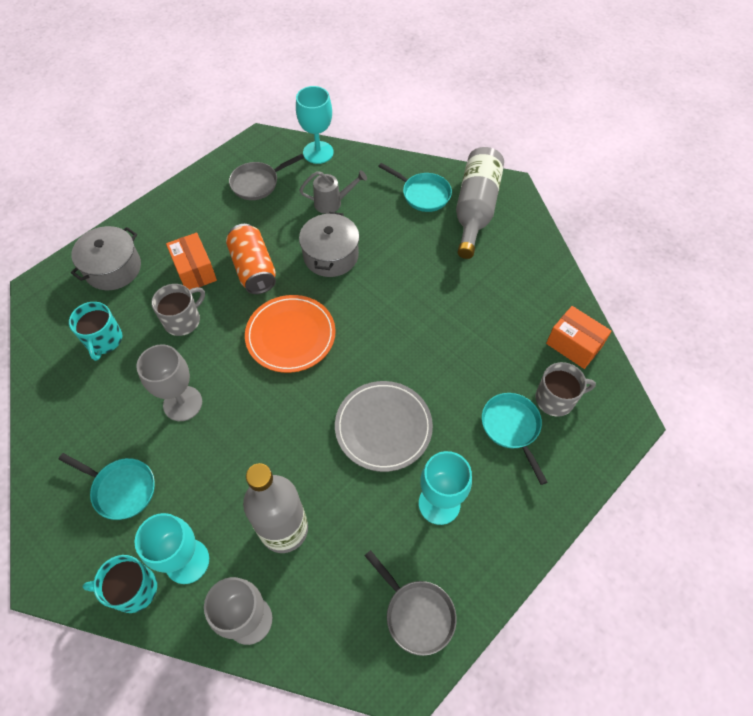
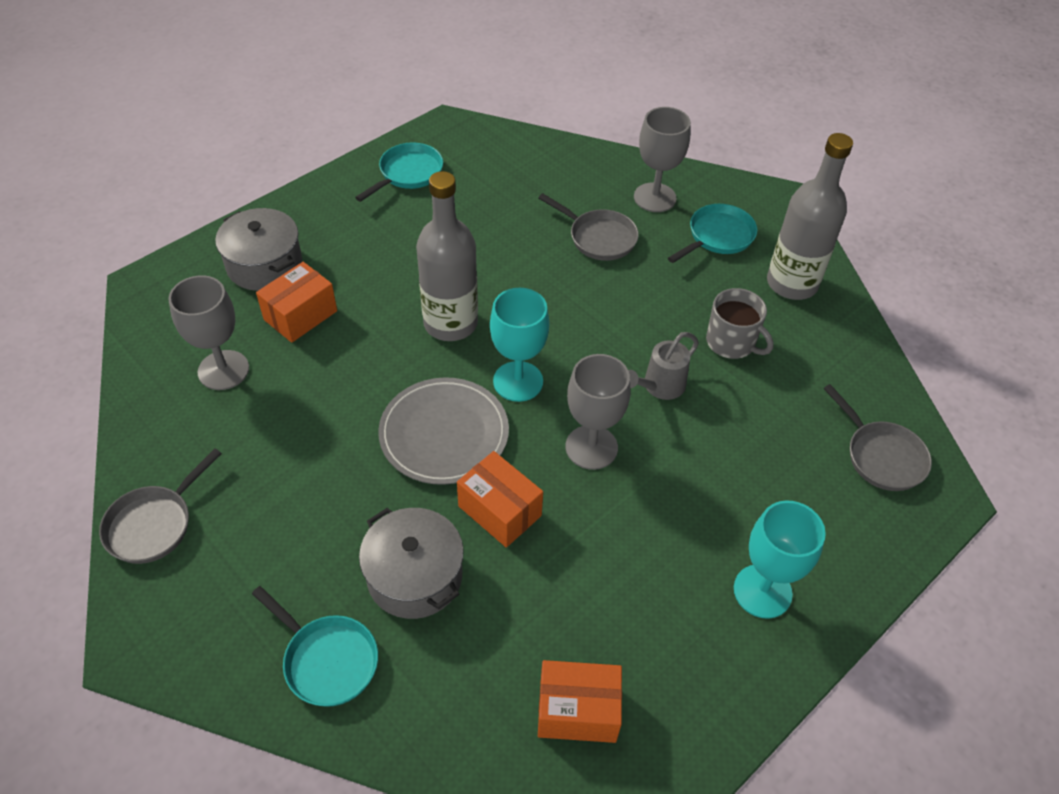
grey goblet: 2 -> 3
grey mug: 2 -> 1
grey pan: 2 -> 3
orange box: 2 -> 3
orange can: 1 -> 0
orange plate: 1 -> 0
turquoise goblet: 3 -> 2
turquoise mug: 2 -> 0

